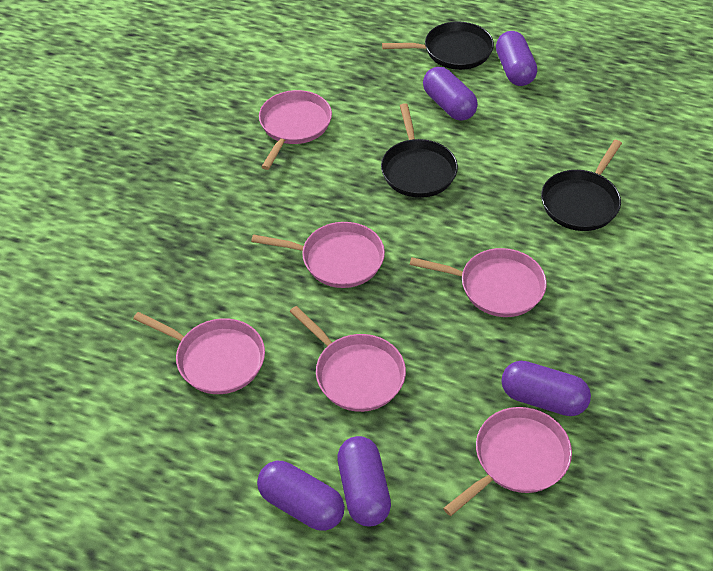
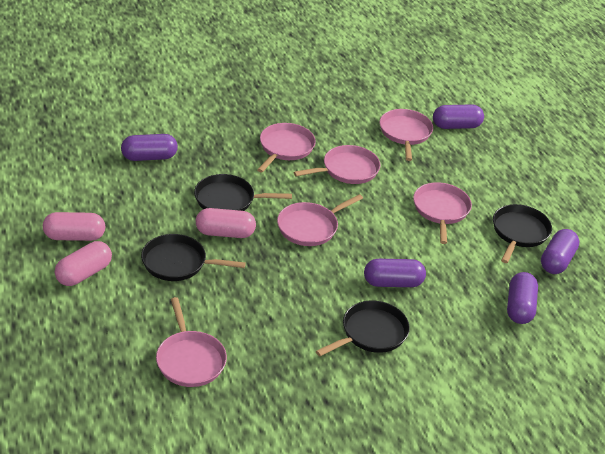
black pan: 3 -> 4
pink capsule: 0 -> 3

